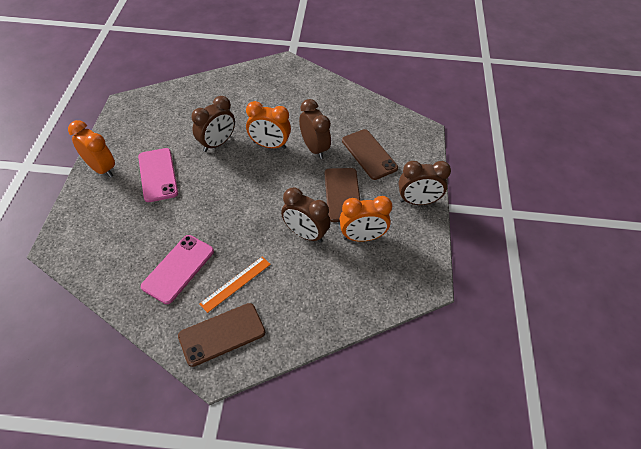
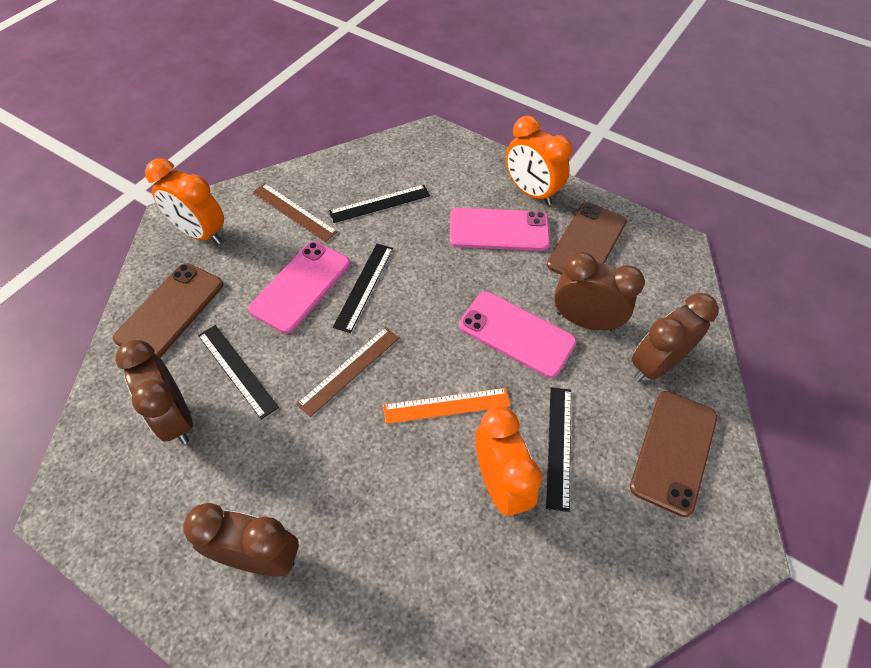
black ruler: 0 -> 4
brown ruler: 0 -> 2
pink phone: 2 -> 3

